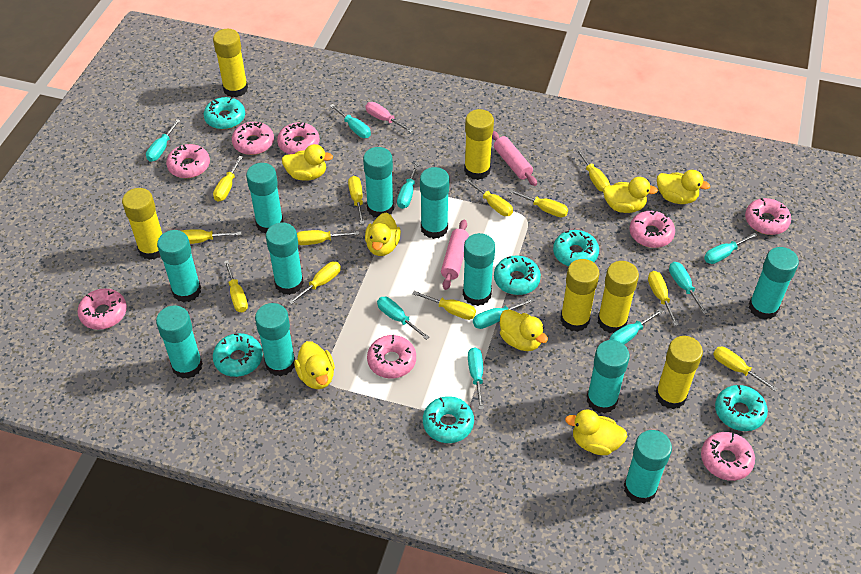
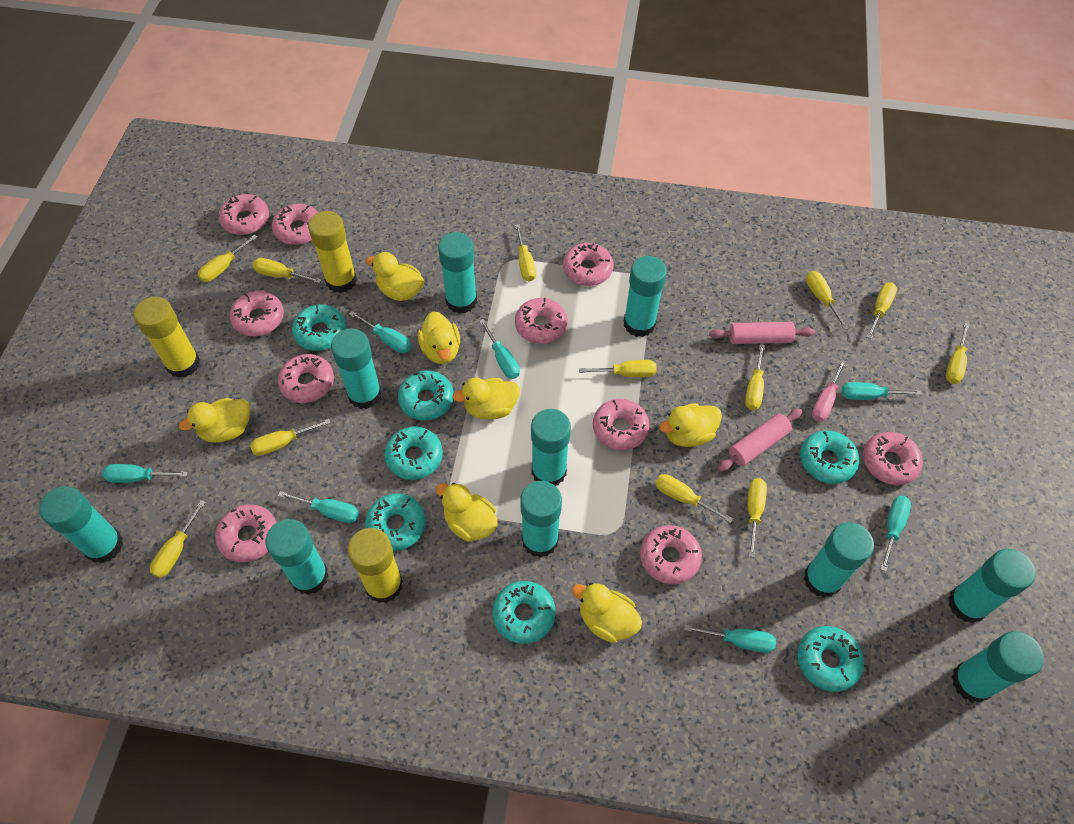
pink donut: 8 -> 10
turquoise donut: 6 -> 7
turquoise glue stick: 11 -> 10
turquoise screwdriver: 9 -> 7
yellow glue stick: 6 -> 3

